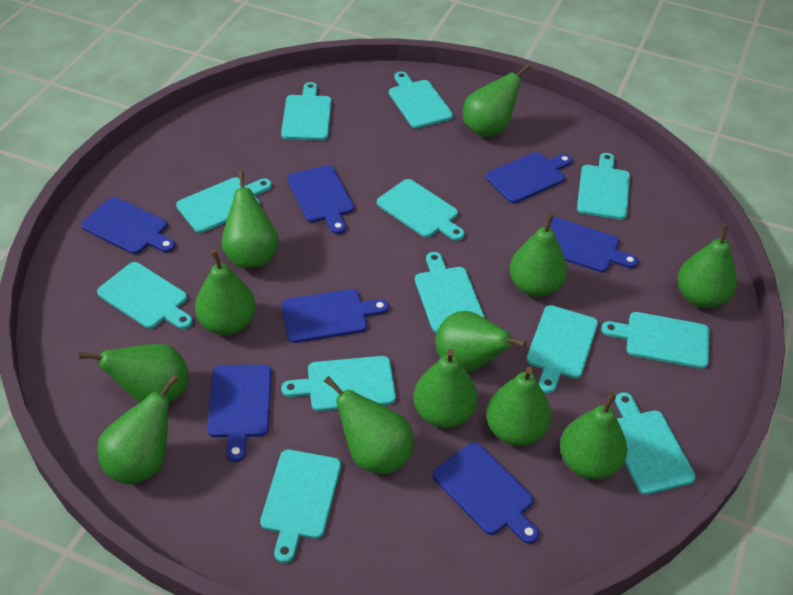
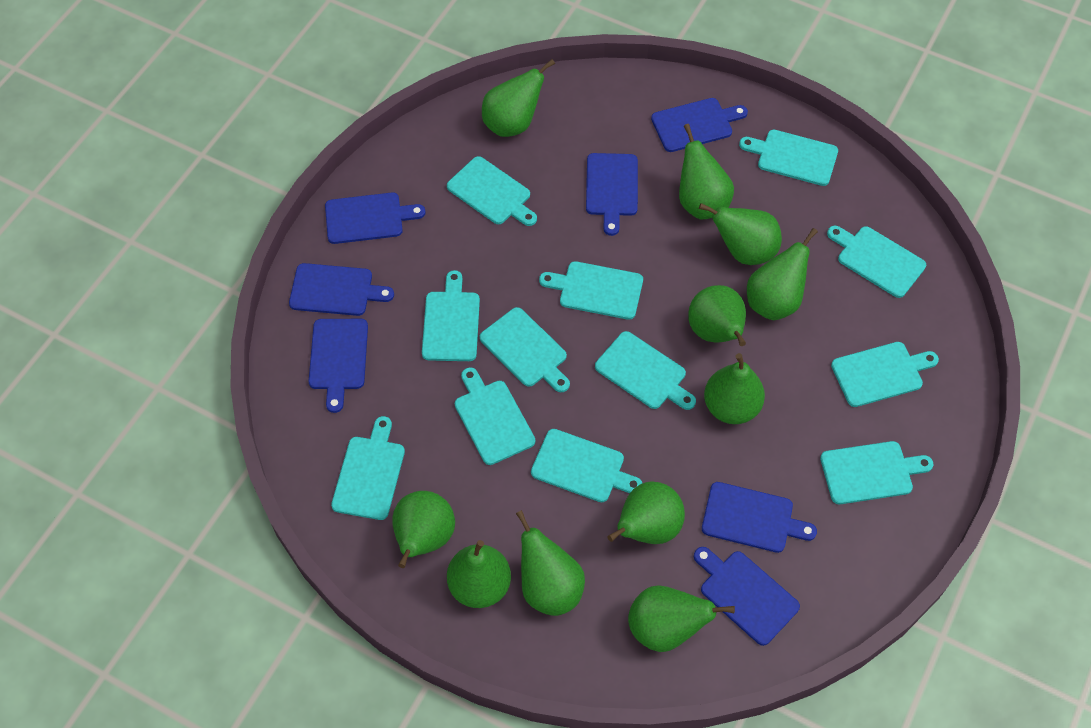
green pear: 12 -> 11

